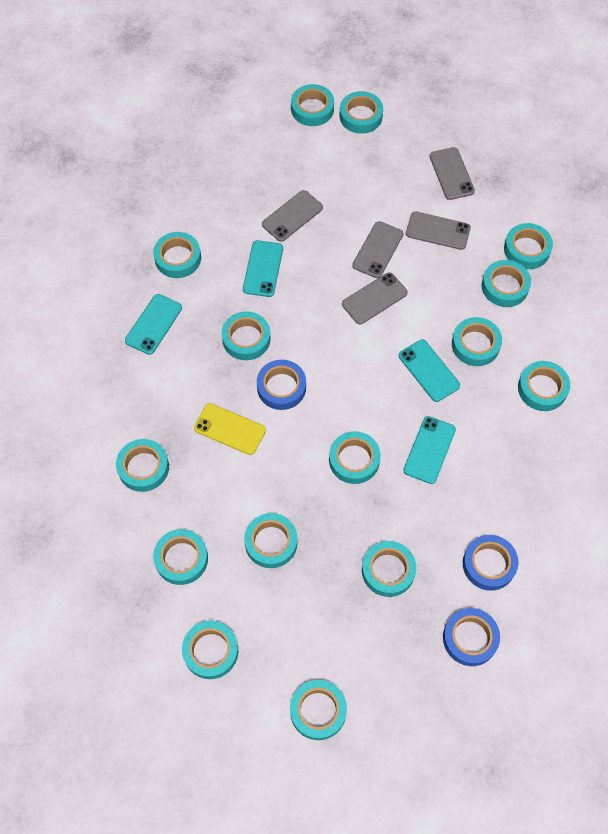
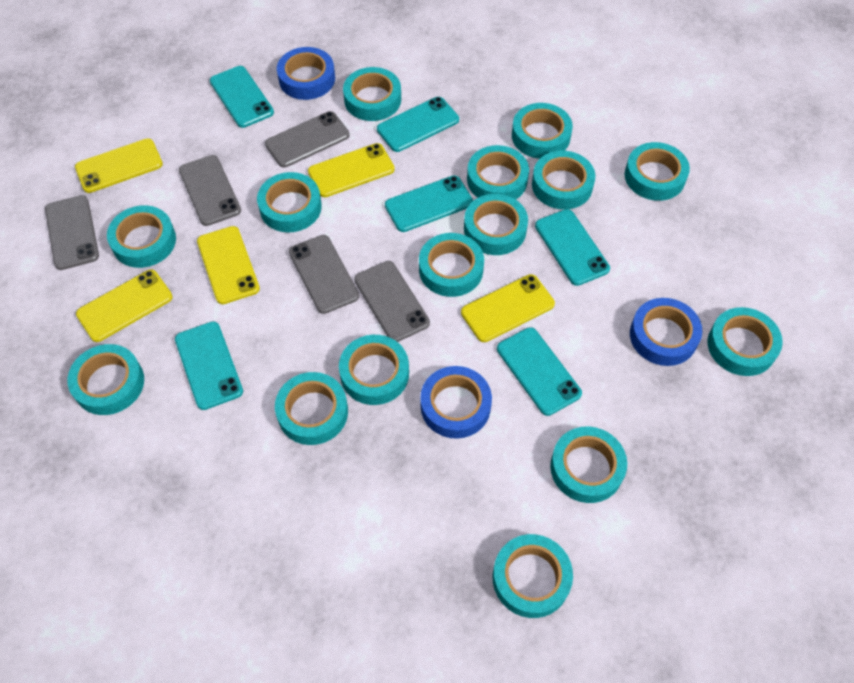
turquoise phone: 4 -> 6
yellow phone: 1 -> 5

